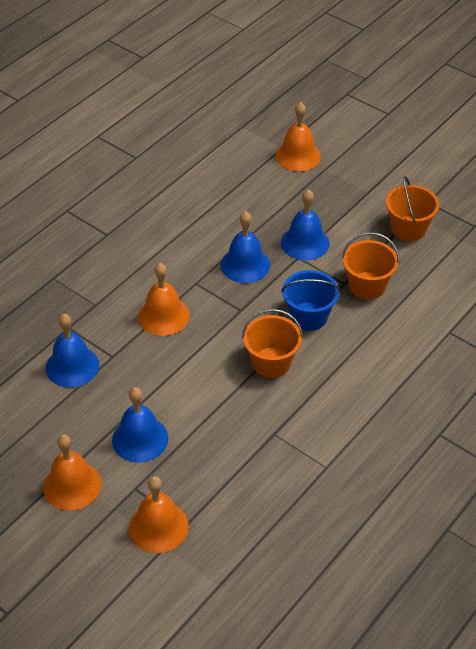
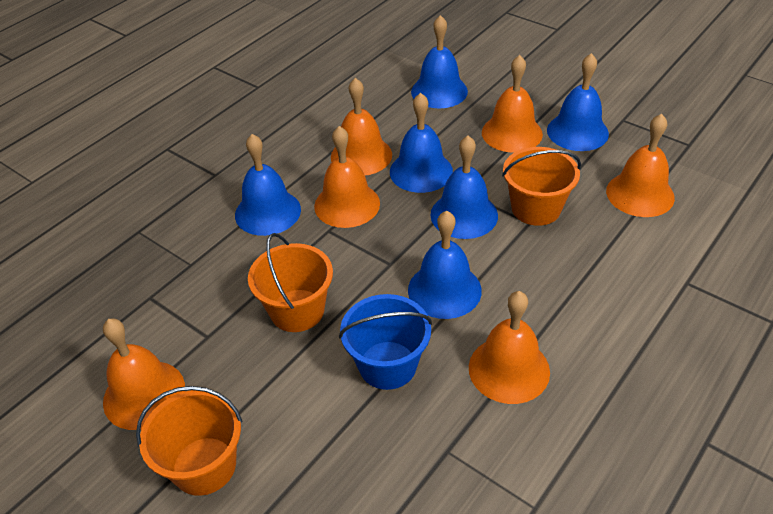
blue bell: 4 -> 6
orange bell: 4 -> 6

